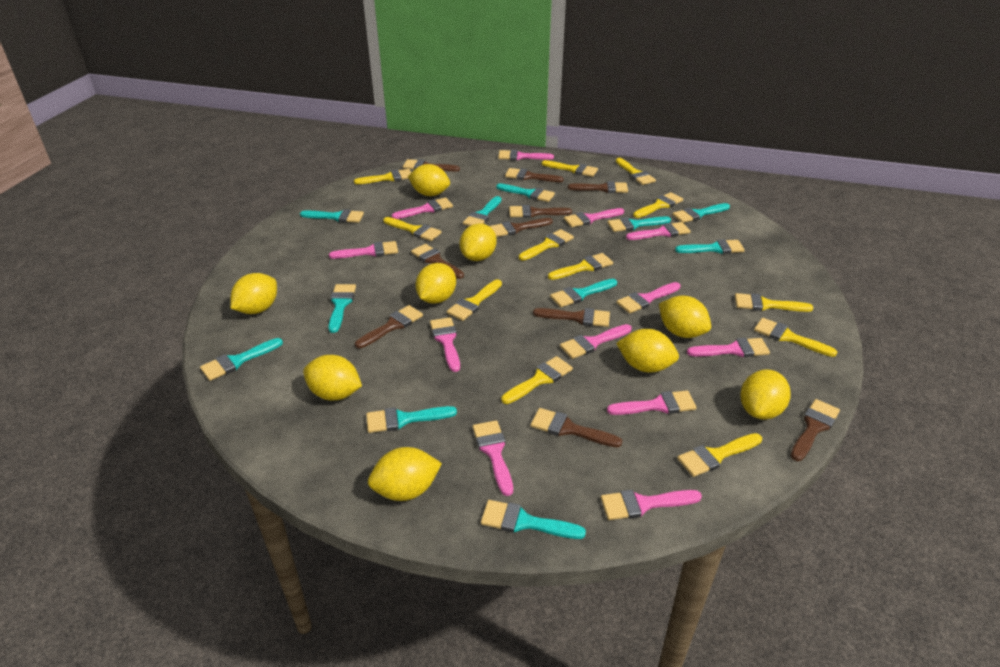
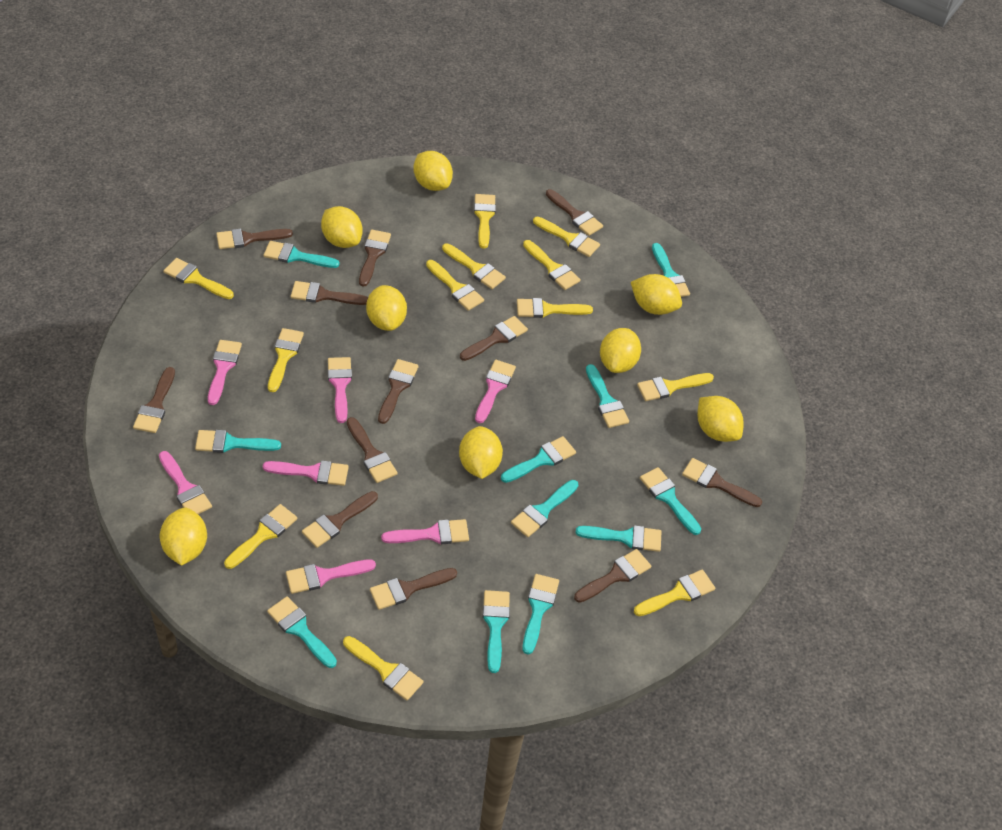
brown brush: 10 -> 12
pink brush: 12 -> 7
yellow lemon: 9 -> 8

